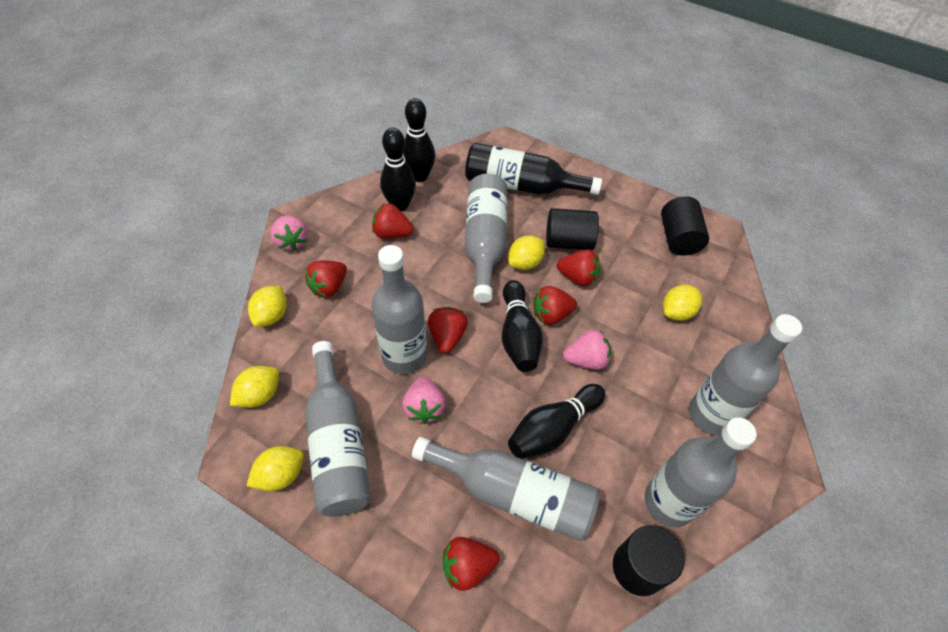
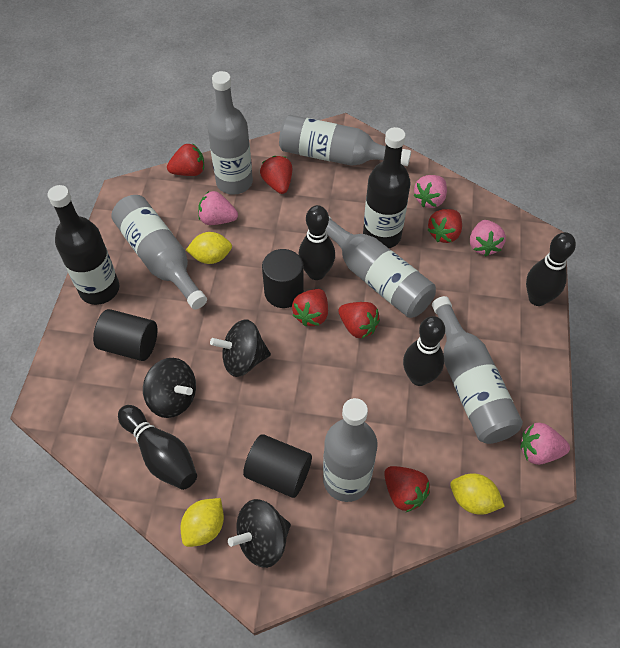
black bottle: 1 -> 2
black spinning top: 0 -> 3
pink strawberry: 3 -> 4
yellow lemon: 5 -> 3

